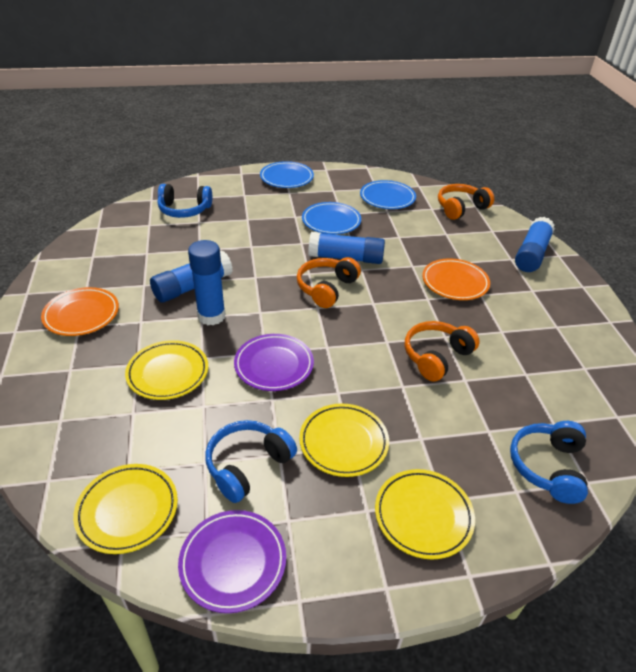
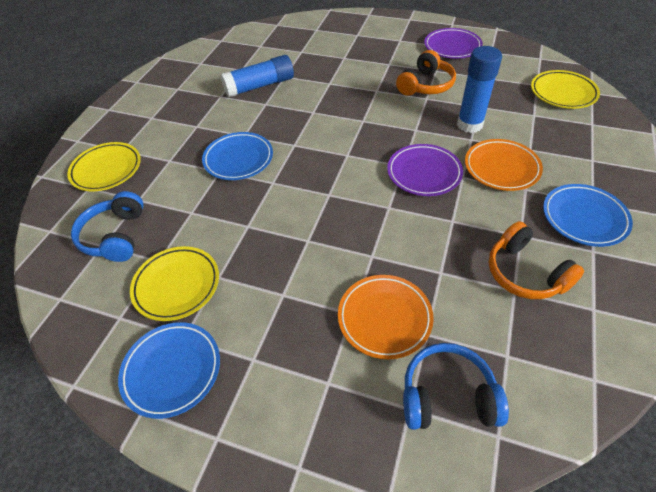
blue glue stick: 4 -> 2
blue headphones: 3 -> 2
orange headphones: 3 -> 2
yellow plate: 4 -> 3

